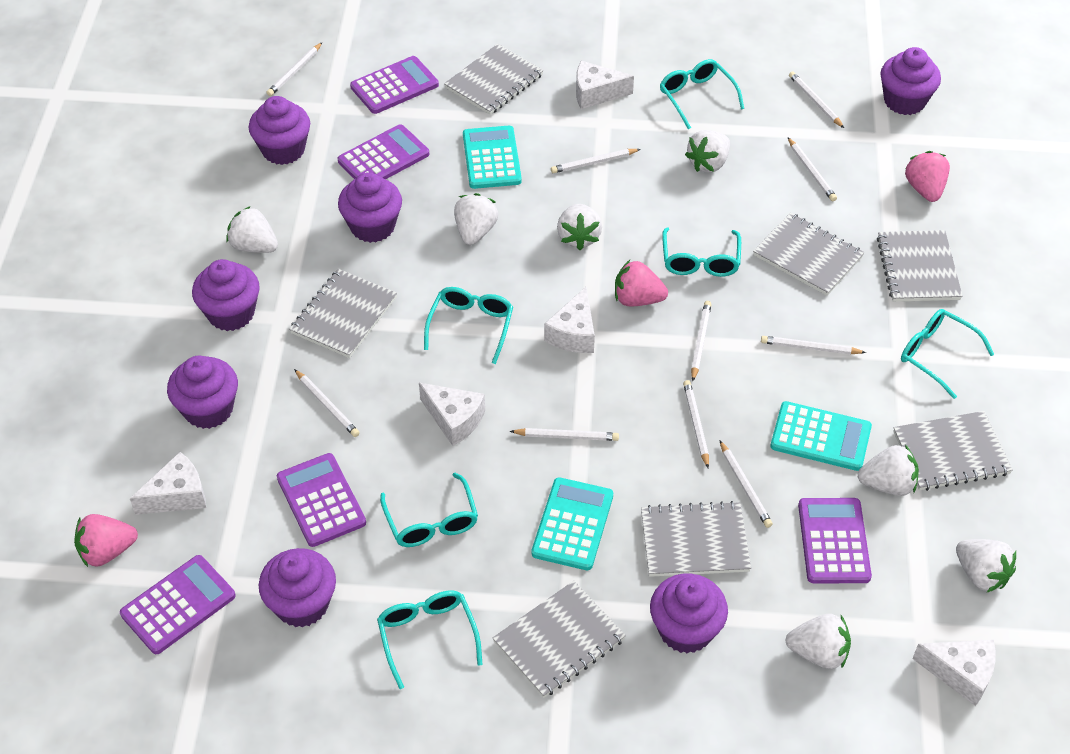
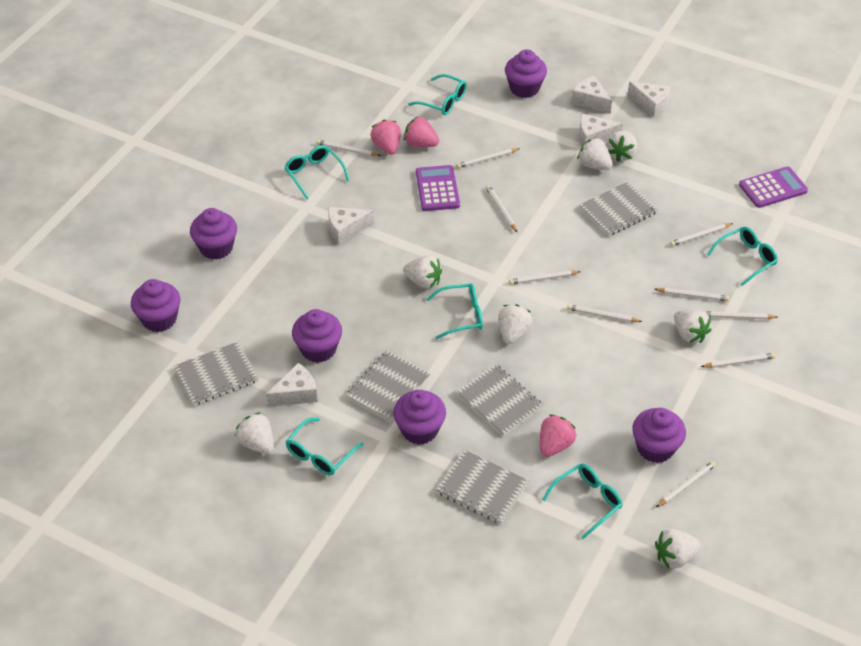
grey notebook: 7 -> 5
purple calculator: 5 -> 2
purple cupcake: 7 -> 6
turquoise calculator: 3 -> 0

